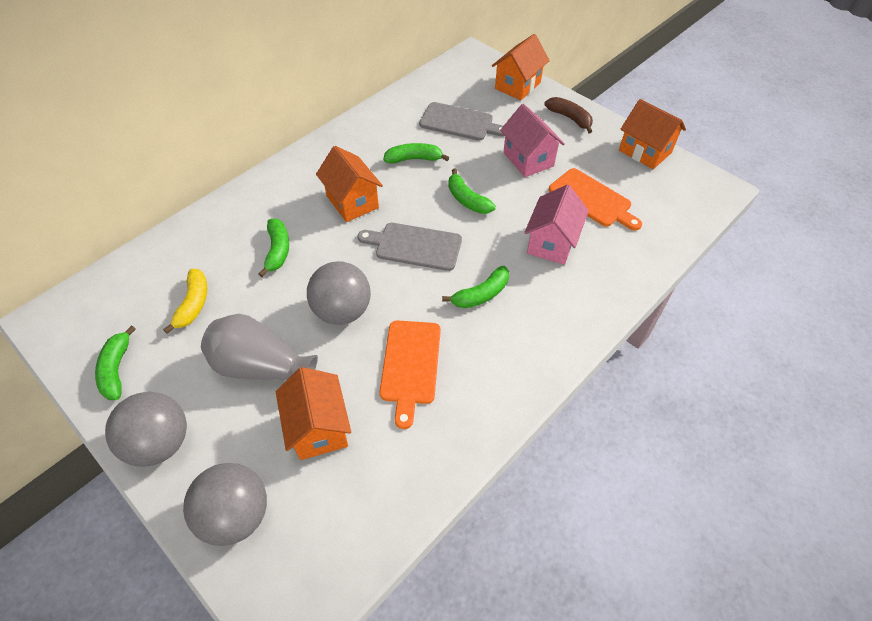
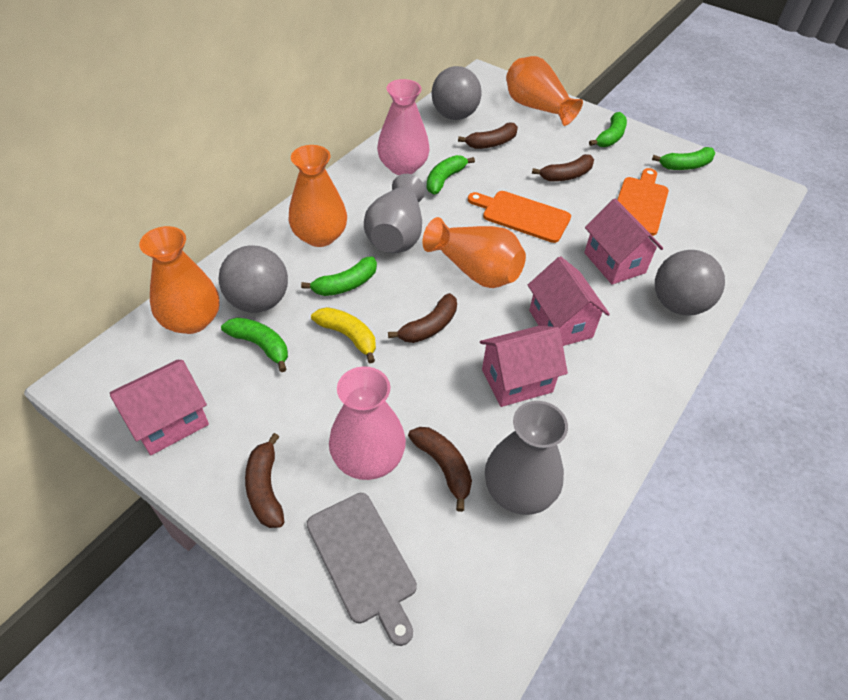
brown banana: 1 -> 5
grey cutting board: 2 -> 1
grey vase: 1 -> 2
orange house: 4 -> 0
orange vase: 0 -> 4
pink house: 2 -> 4
pink vase: 0 -> 2

